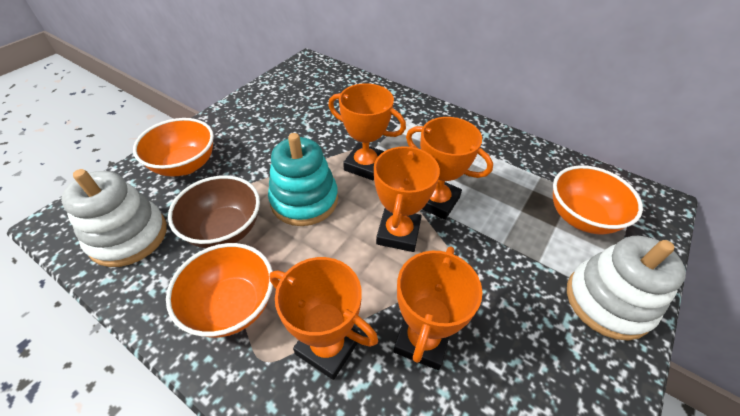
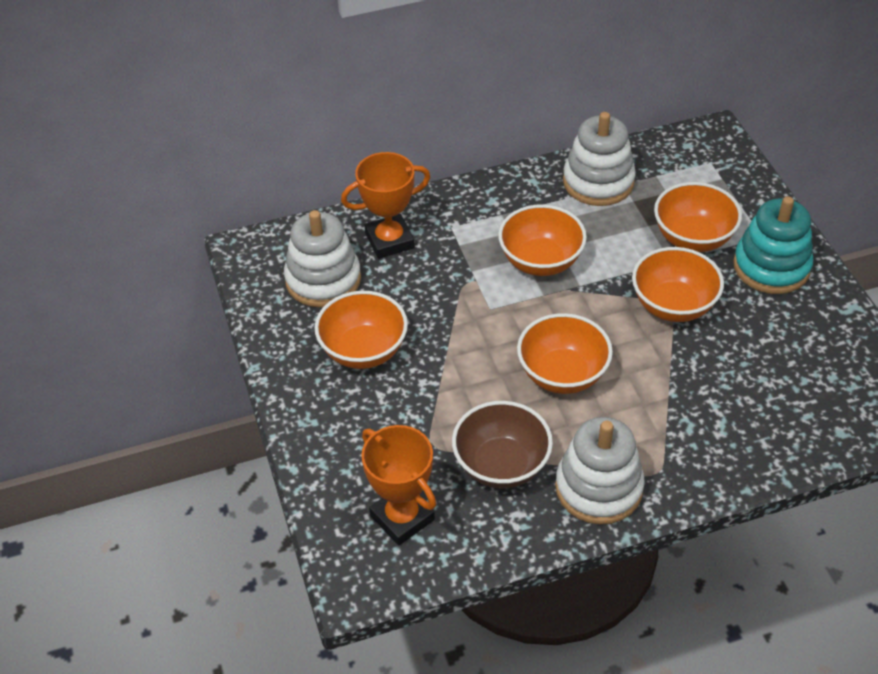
orange bowl: 3 -> 5
orange trophy: 5 -> 2
white stacking toy: 2 -> 3

